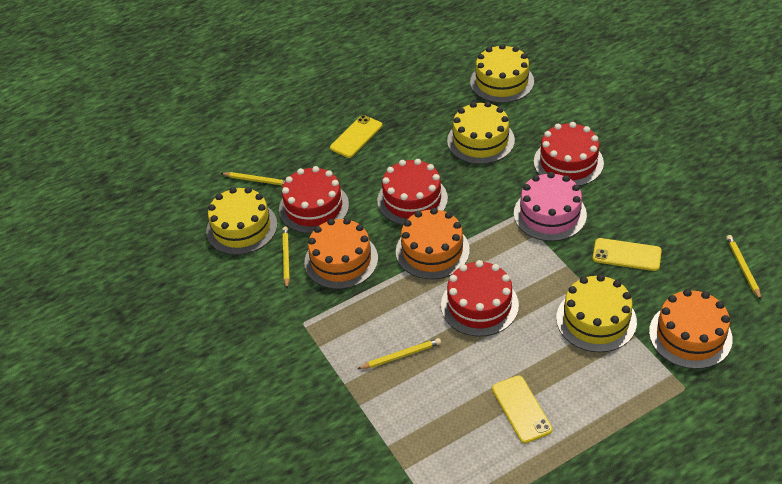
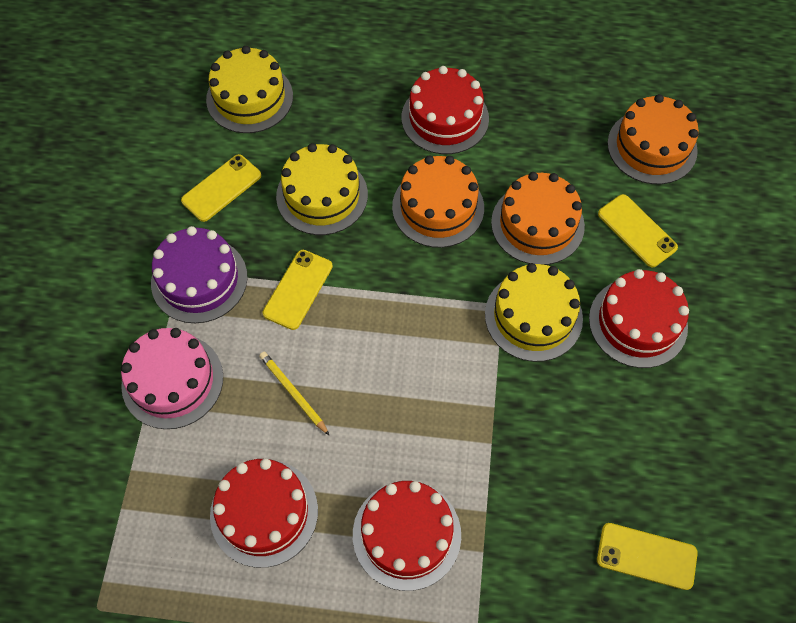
purple cake: 0 -> 1
yellow cake: 4 -> 3
yellow pencil: 4 -> 1
yellow phone: 3 -> 4

